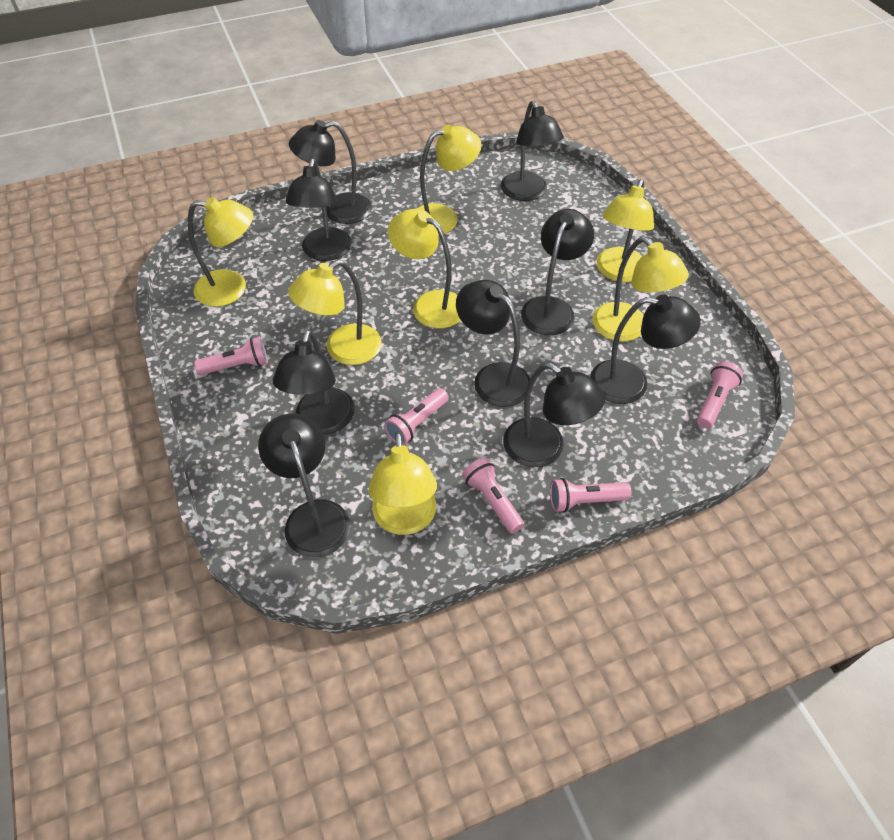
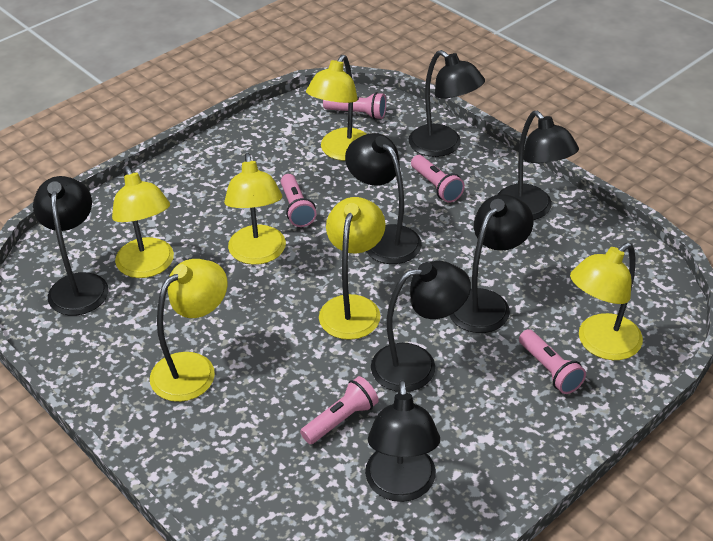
black lamp: 9 -> 7
yellow lamp: 7 -> 6

